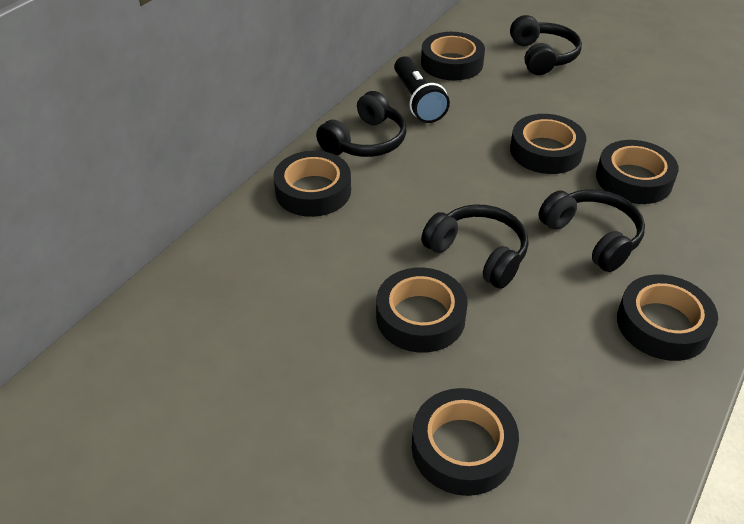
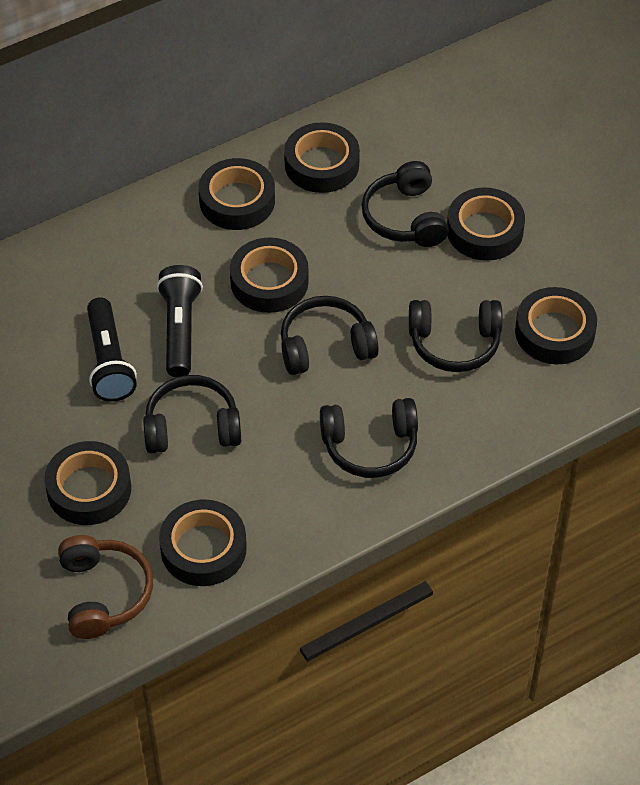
black flashlight: 1 -> 2
black headphones: 4 -> 5
brown headphones: 0 -> 1

